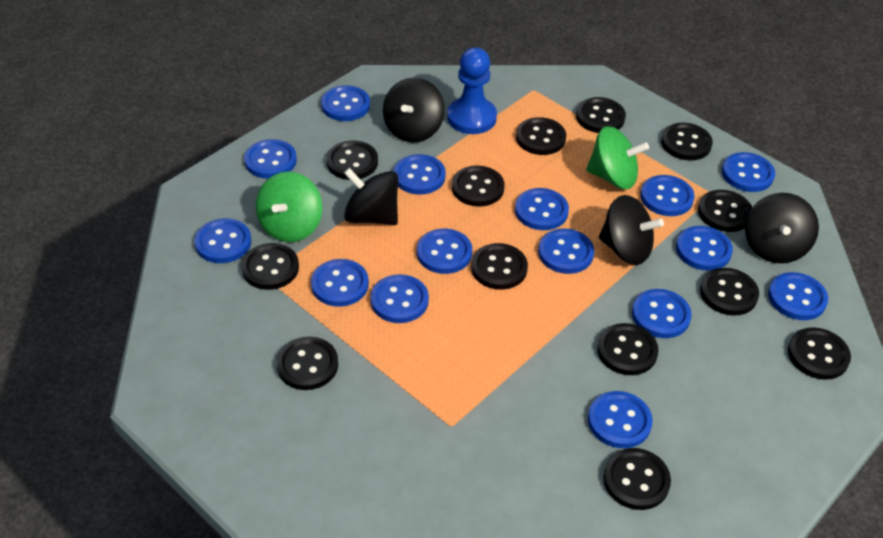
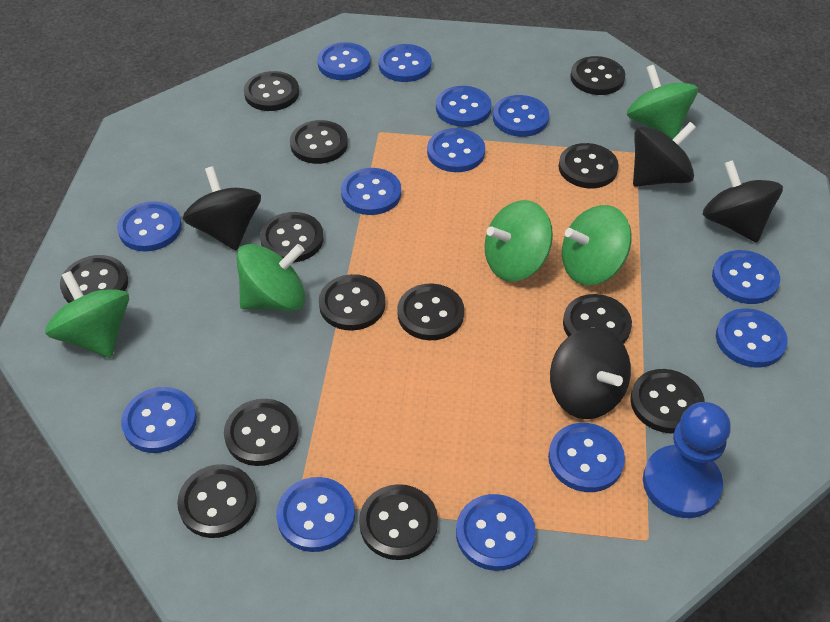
blue button: 15 -> 13
green spinning top: 2 -> 5

